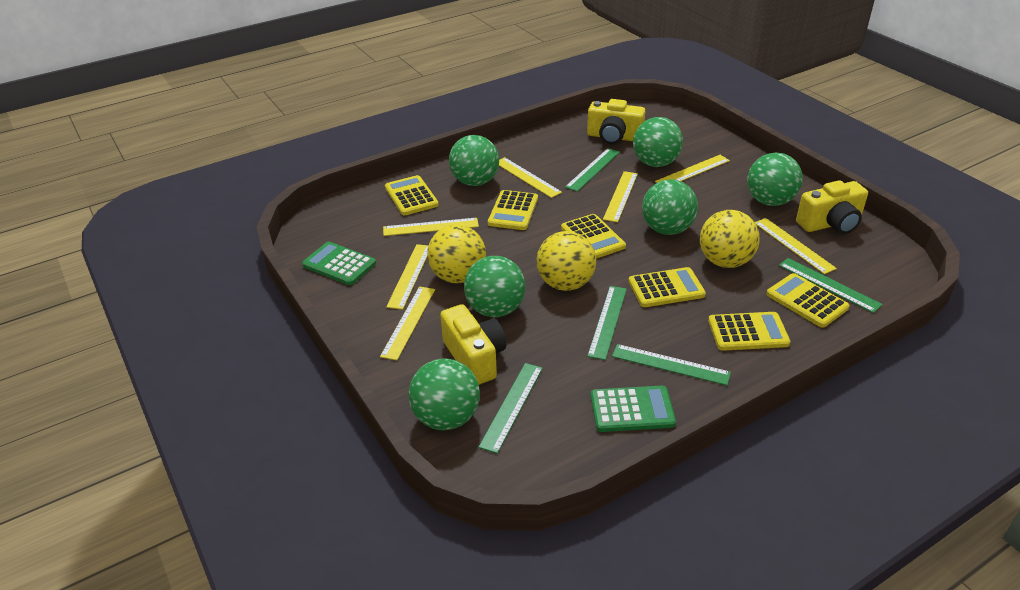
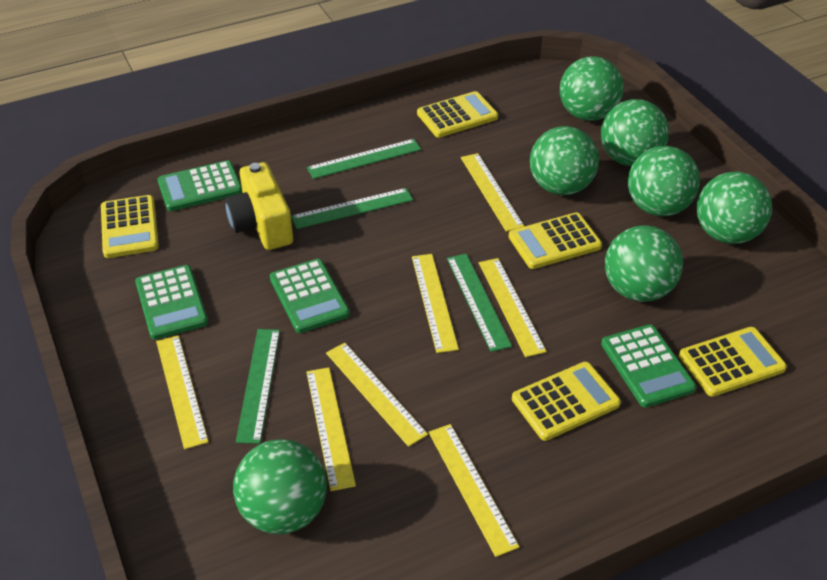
green ball: 6 -> 7
green calculator: 2 -> 4
green ruler: 5 -> 4
yellow ball: 3 -> 0
yellow calculator: 6 -> 5
yellow camera: 3 -> 1

